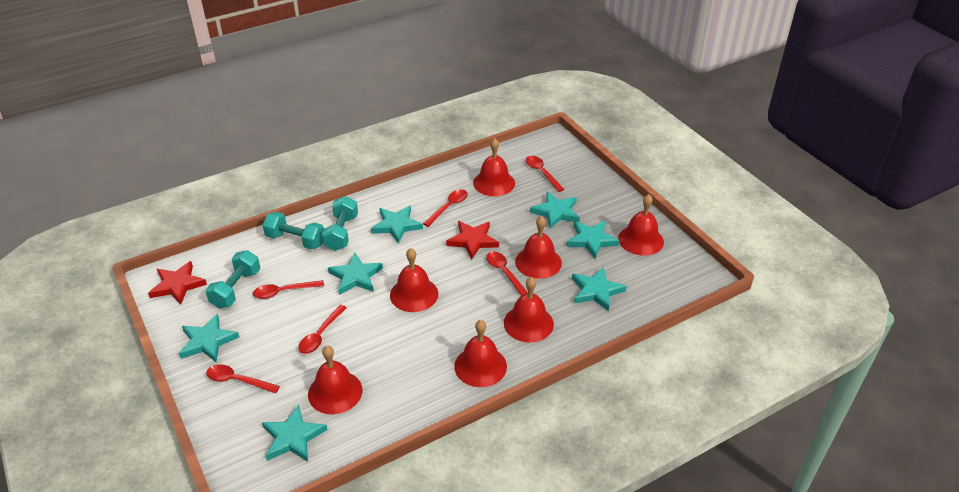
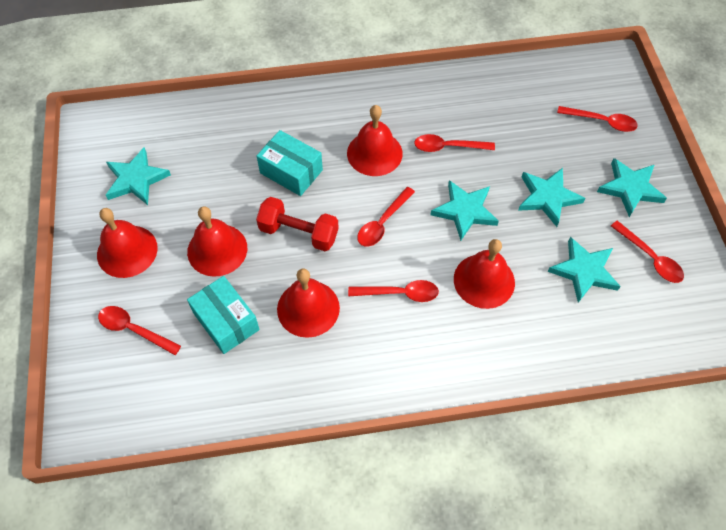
red bell: 7 -> 5
red dumbbell: 0 -> 1
red star: 2 -> 0
turquoise box: 0 -> 2
turquoise dumbbell: 3 -> 0
turquoise star: 7 -> 5

